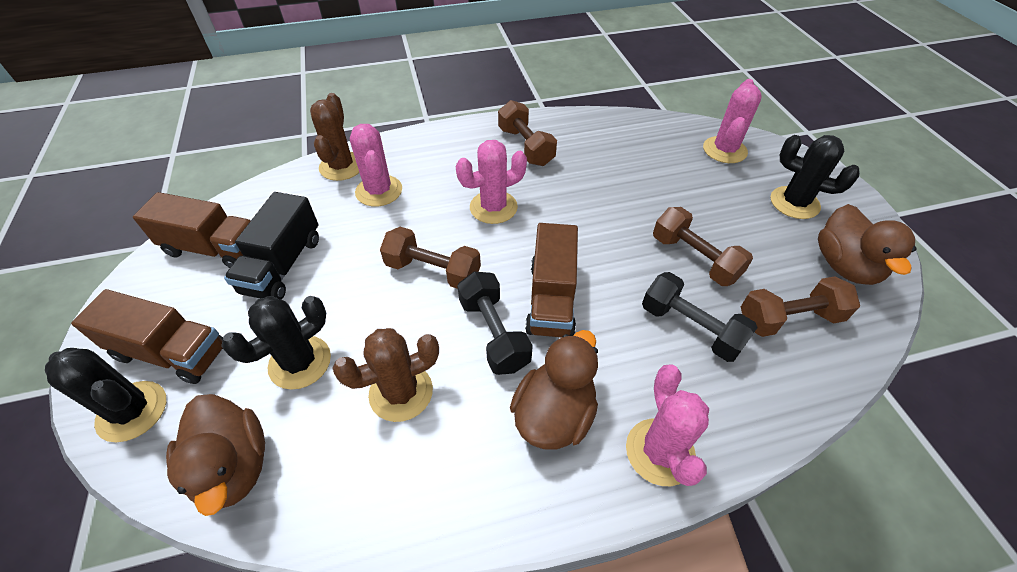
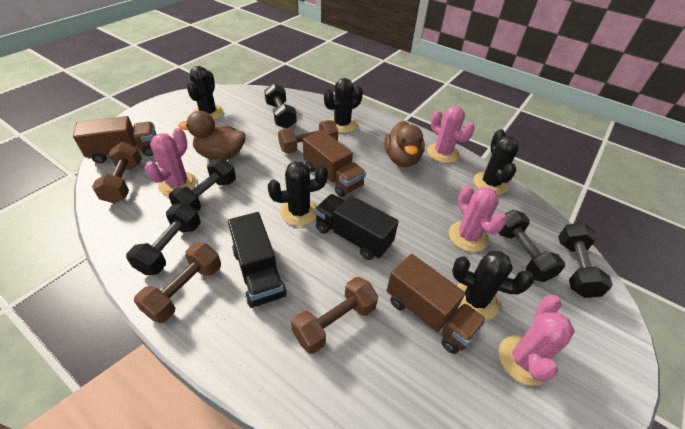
black cactus: 3 -> 5
black dumbbell: 2 -> 5
black truck: 1 -> 2
brown cactus: 2 -> 0
brown duck: 3 -> 2

